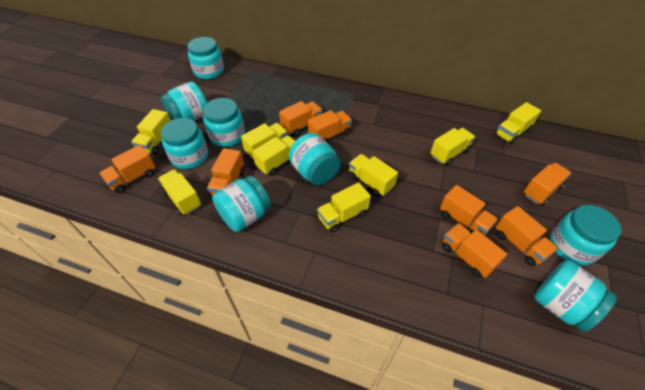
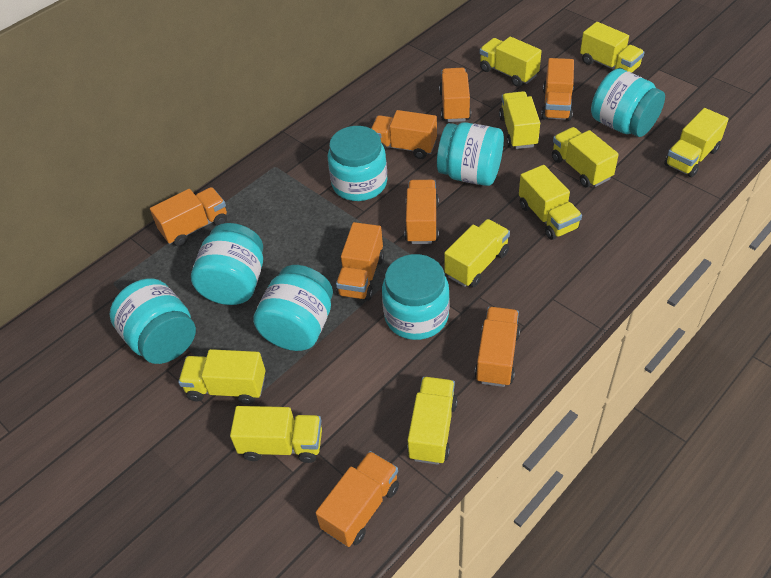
turquoise jar: 8 -> 7
yellow truck: 8 -> 10

